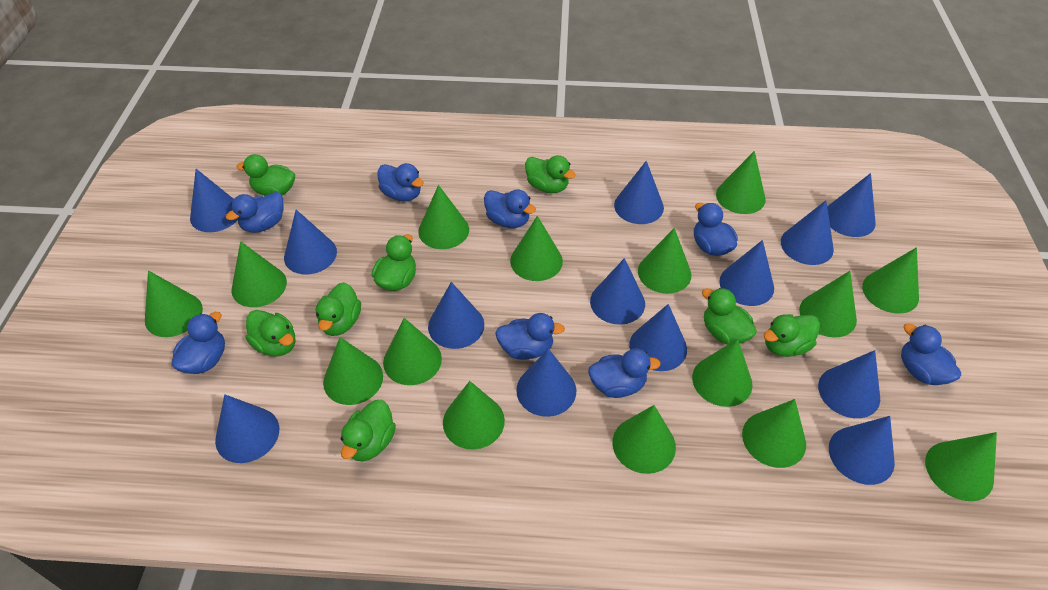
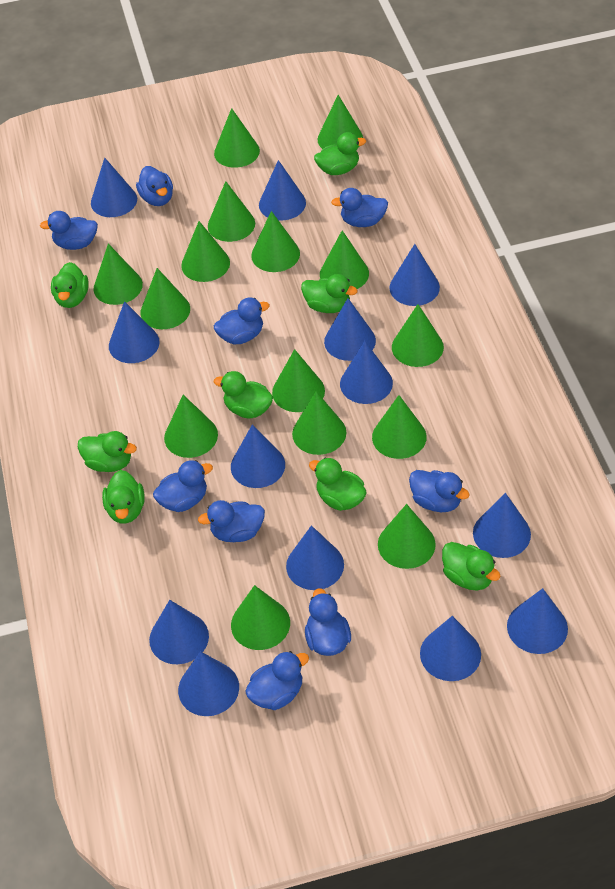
blue duck: 8 -> 9

